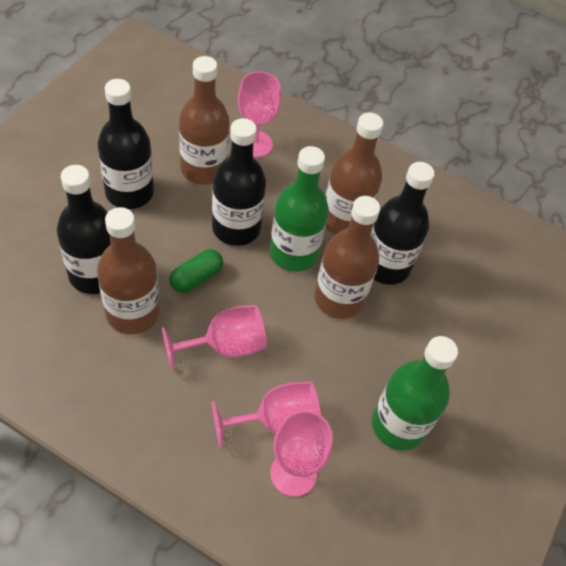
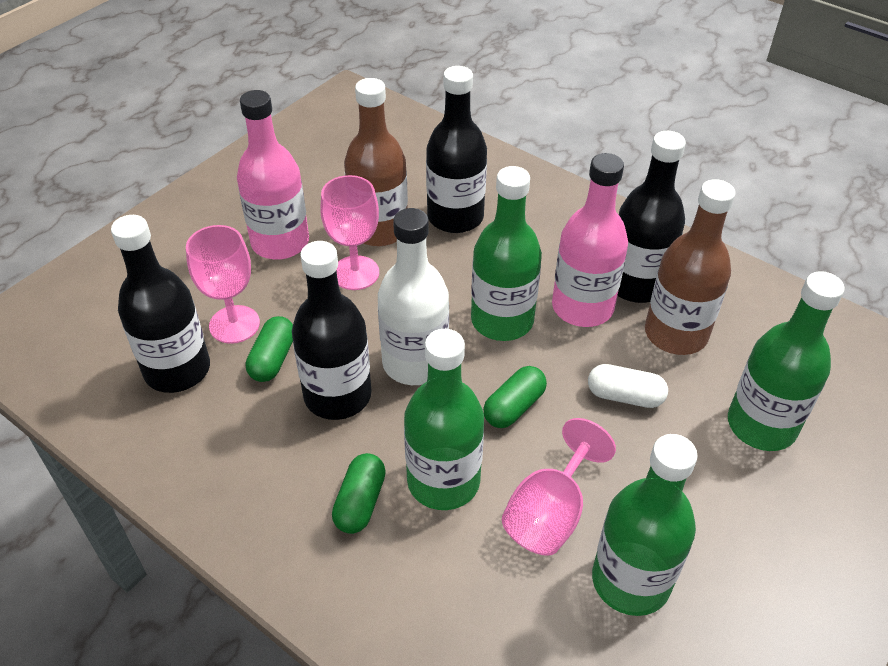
brown bottle: 4 -> 2
green bottle: 2 -> 4
green capsule: 1 -> 3
pink bottle: 0 -> 2
pink goblet: 4 -> 3
white bottle: 0 -> 1
white capsule: 0 -> 1

